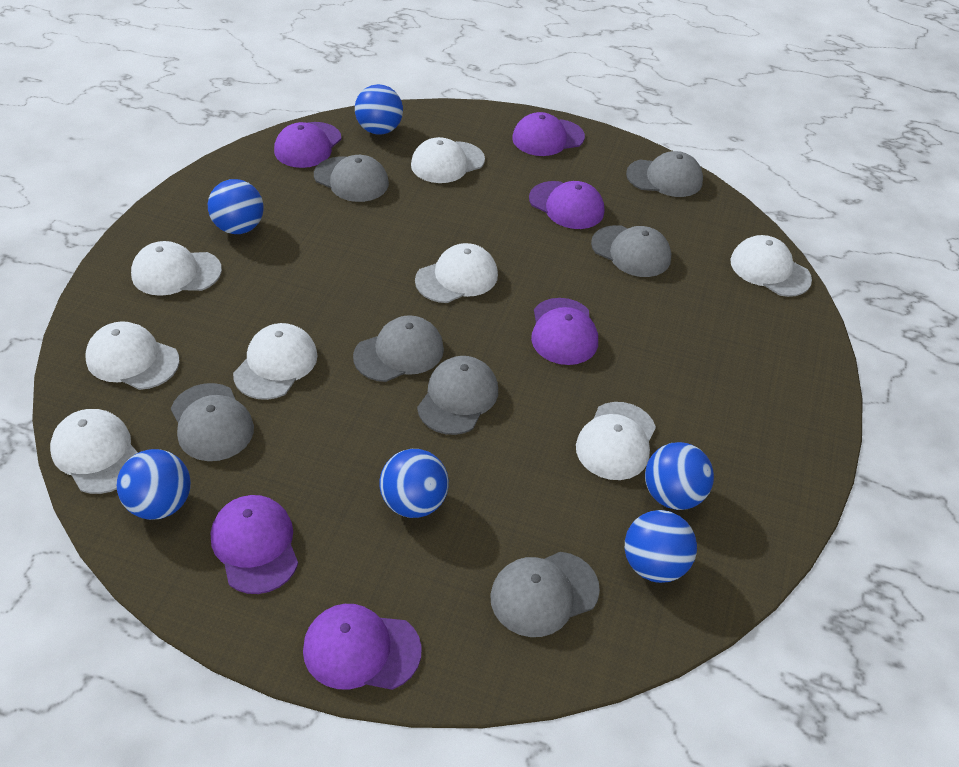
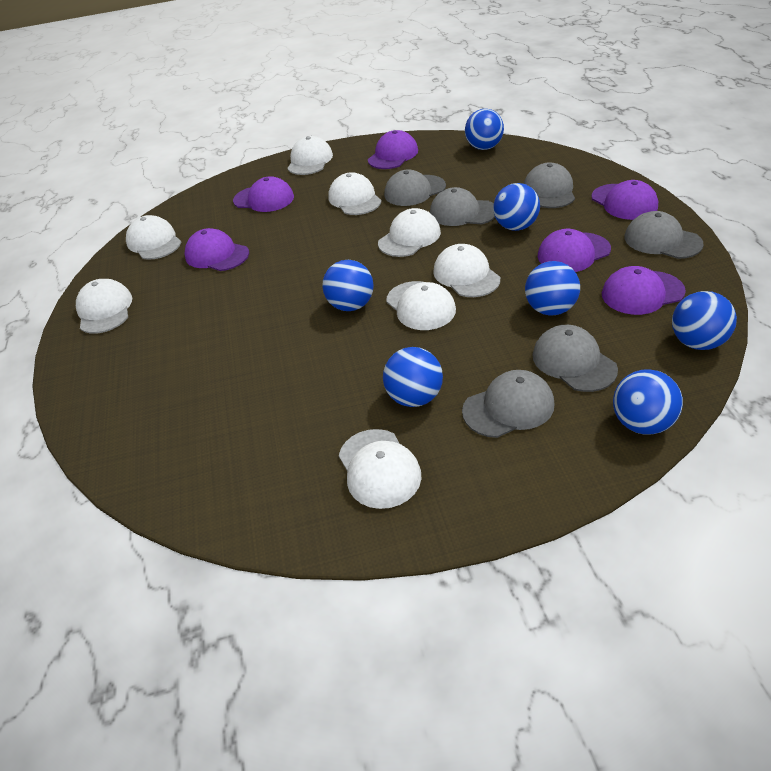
blue ball: 6 -> 7
grey cap: 7 -> 6

